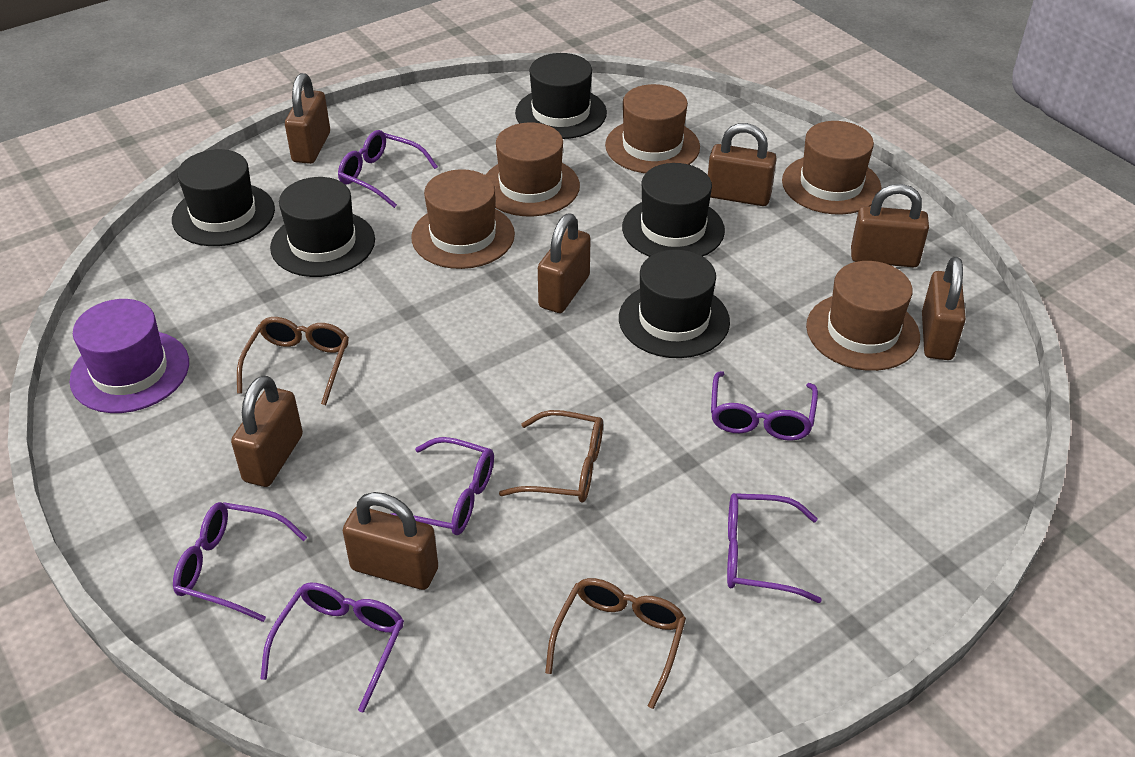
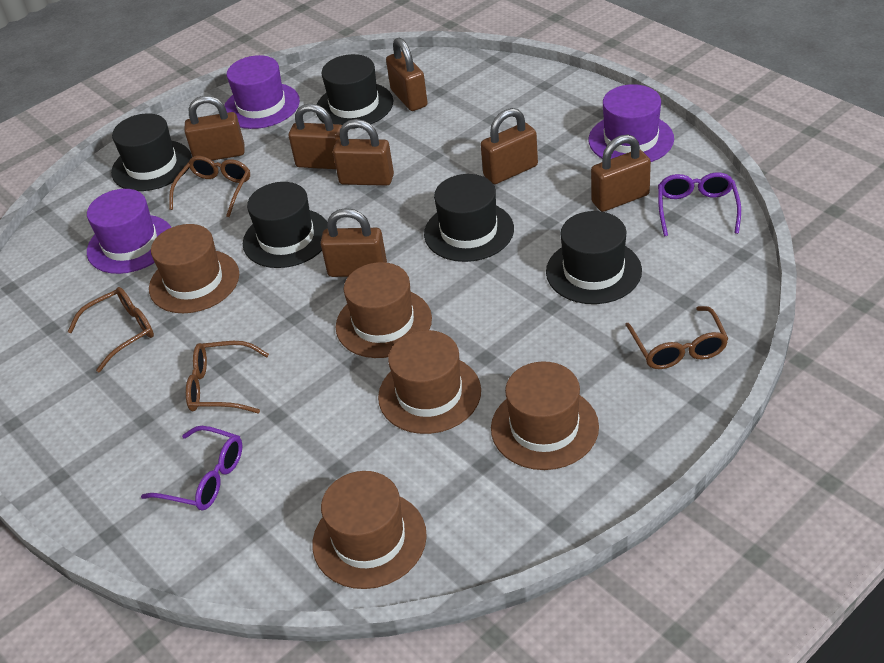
brown glasses: 3 -> 4
purple glasses: 6 -> 2
purple hat: 1 -> 3

